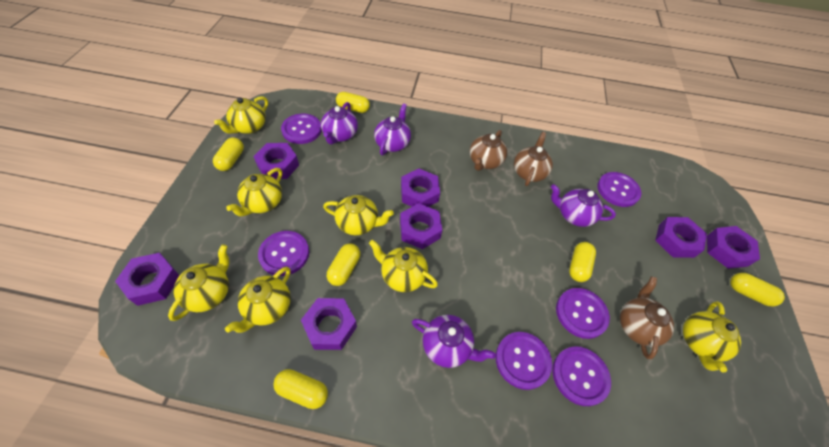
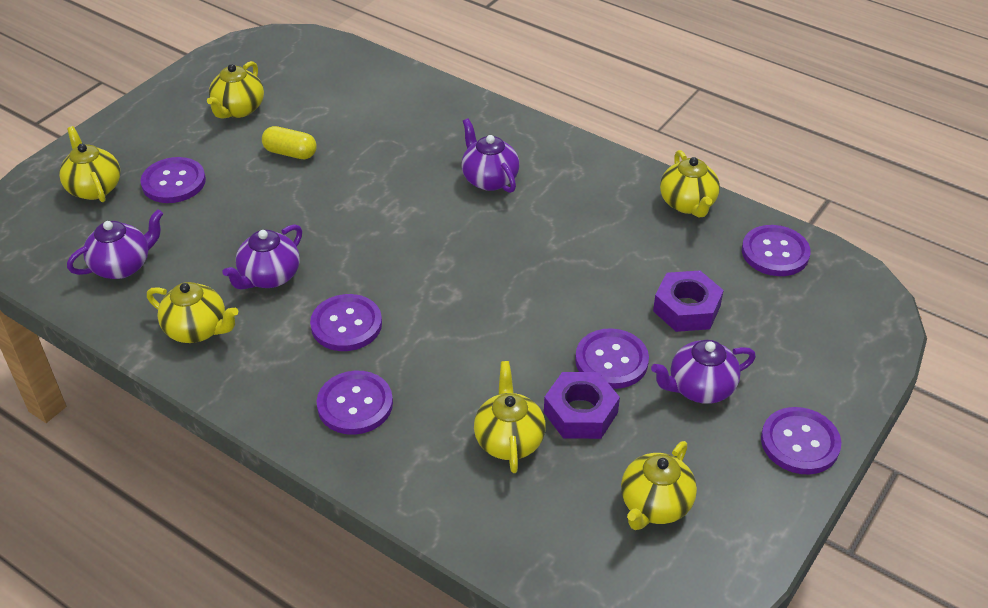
brown teapot: 3 -> 0
purple nut: 7 -> 2
yellow capsule: 6 -> 1
yellow teapot: 7 -> 6

